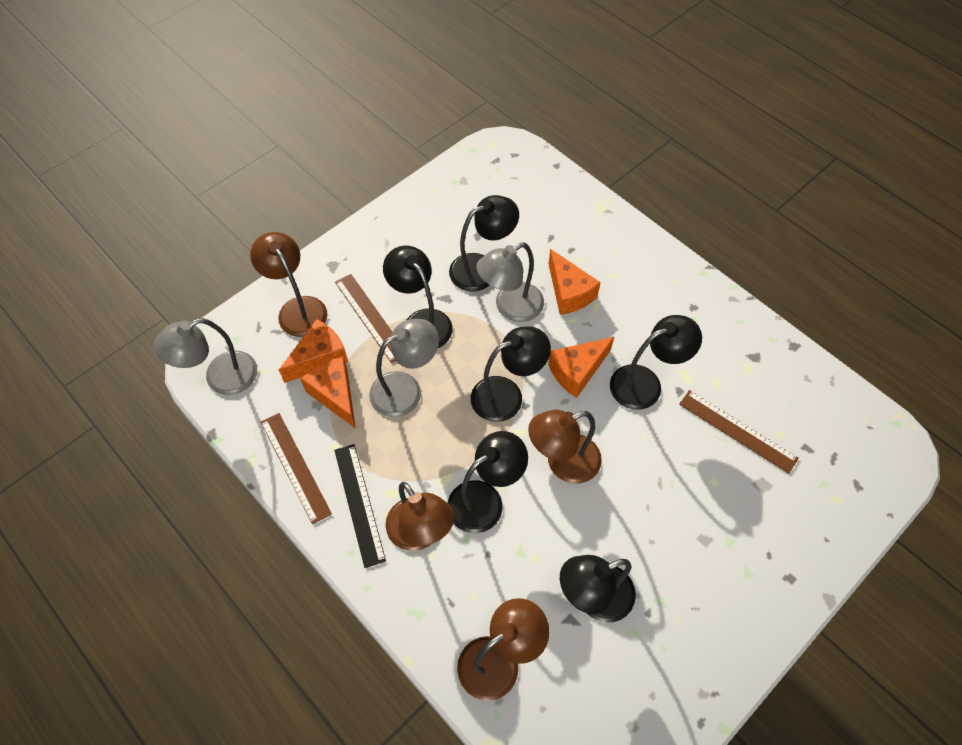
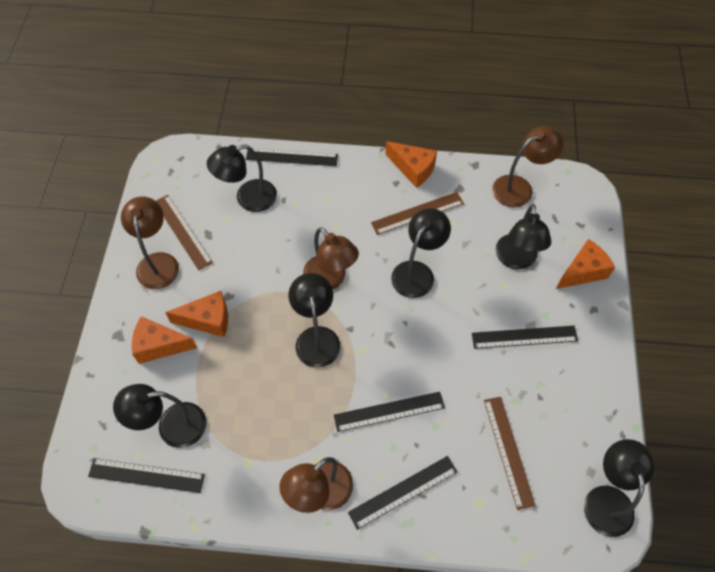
black ruler: 1 -> 5
grey lamp: 3 -> 0

